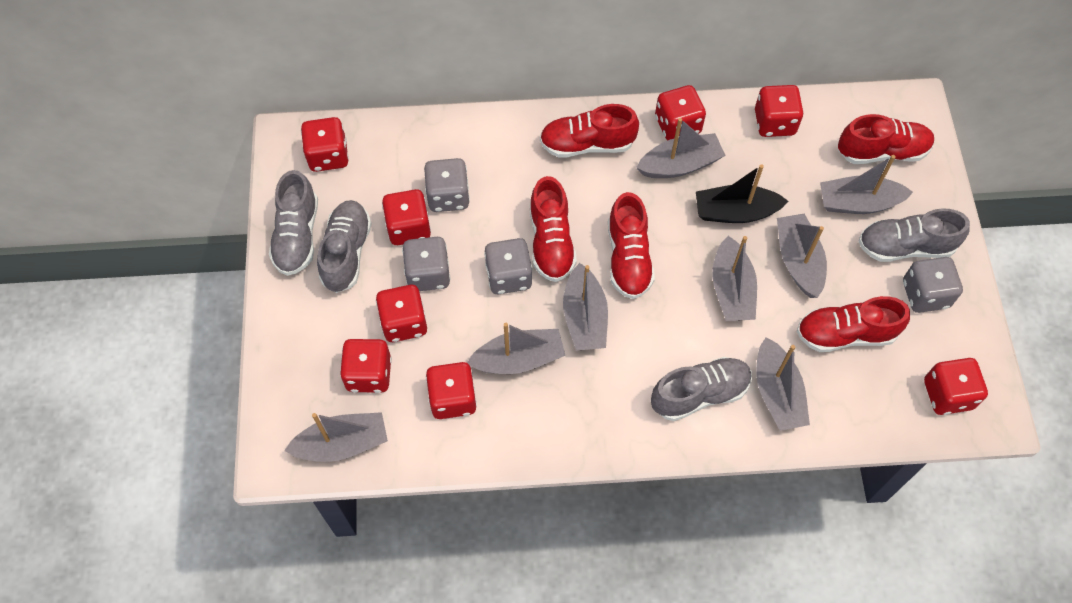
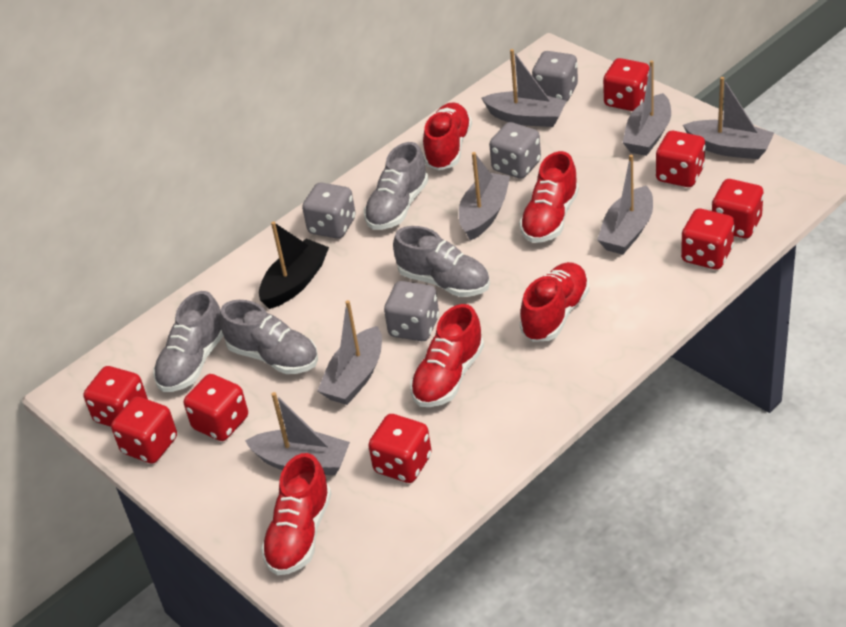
grey boat: 8 -> 7

